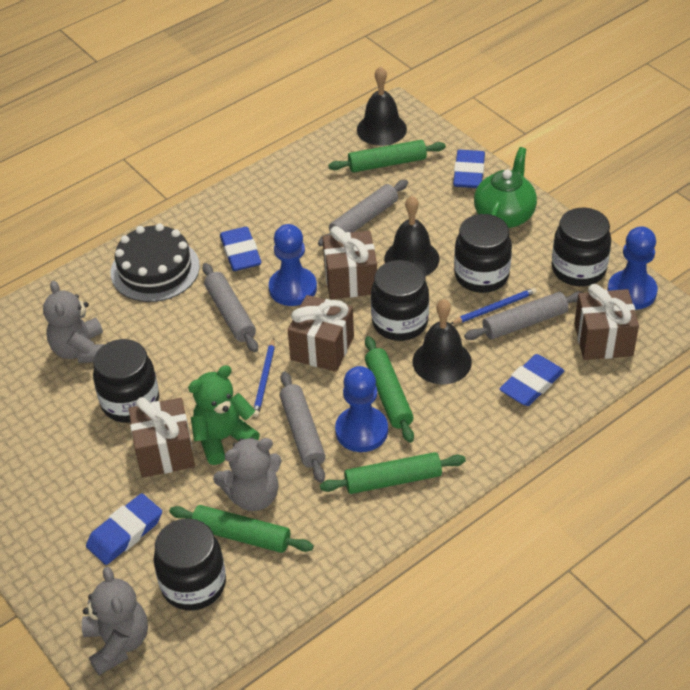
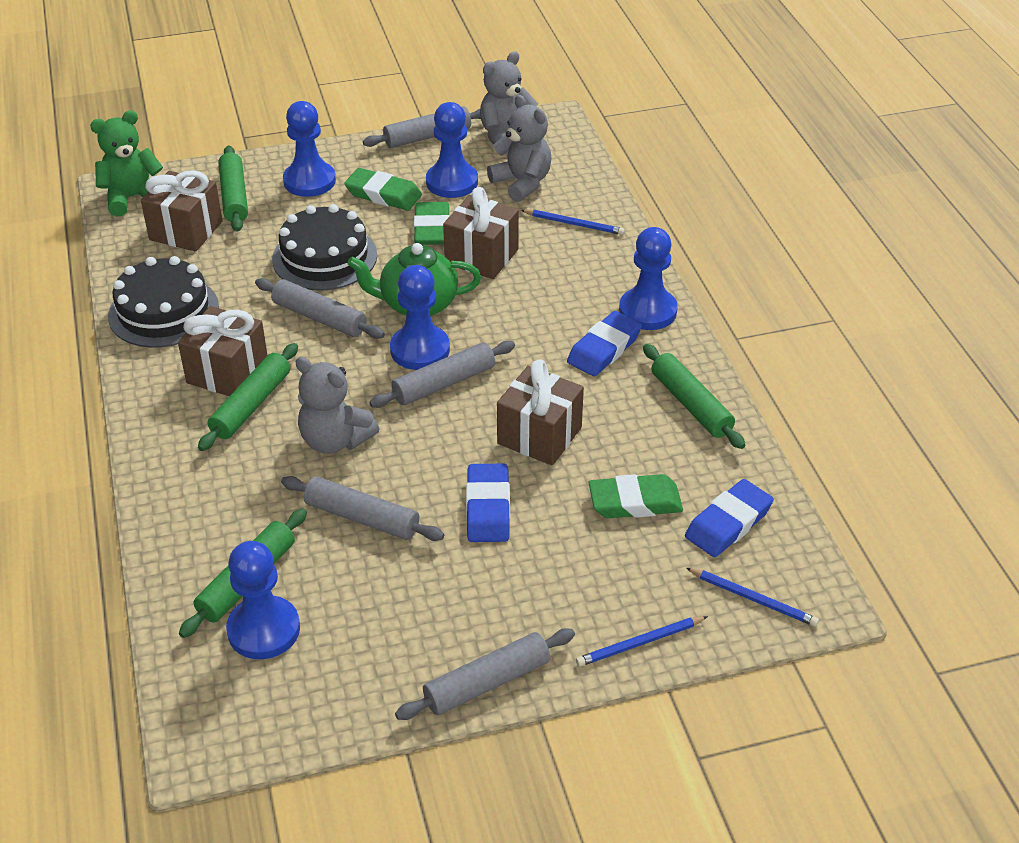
black bell: 3 -> 0
black cake: 1 -> 2
black jar: 5 -> 0
blue eraser: 4 -> 3
blue pawn: 3 -> 5
blue pencil: 2 -> 3
green eraser: 0 -> 3
grey rolling pin: 4 -> 5

